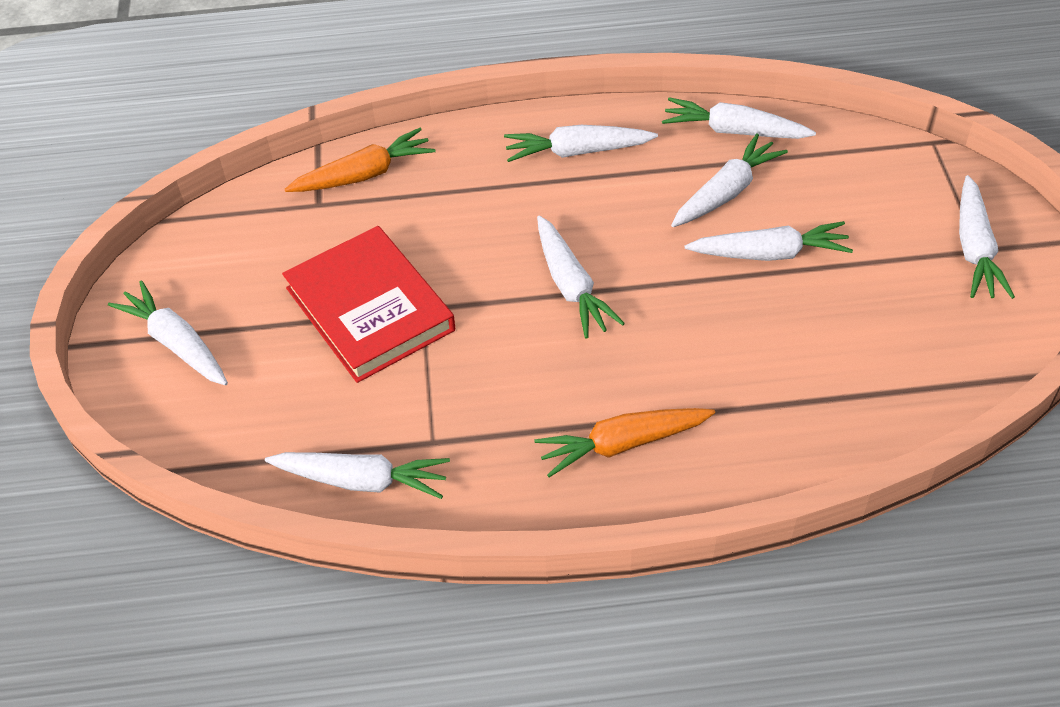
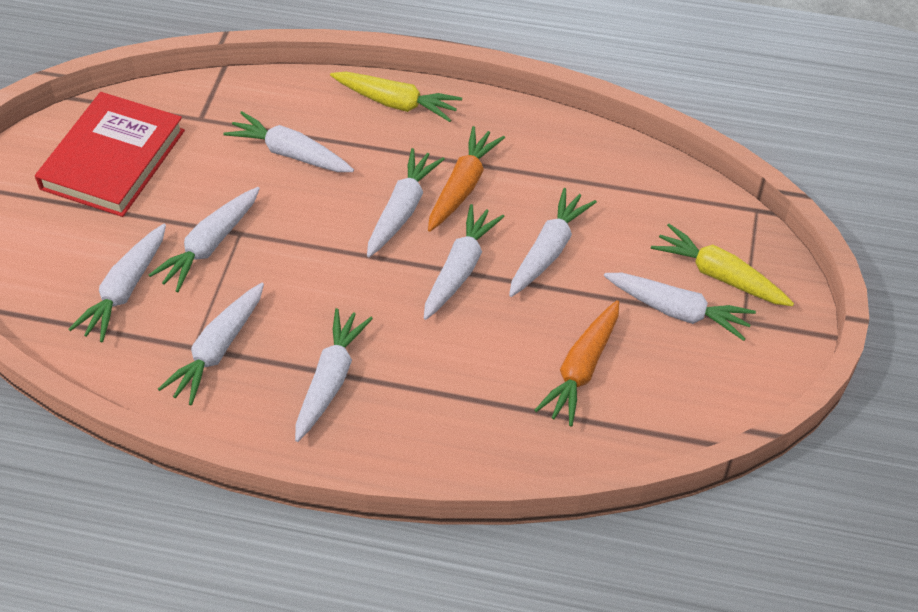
white carrot: 8 -> 9
yellow carrot: 0 -> 2

